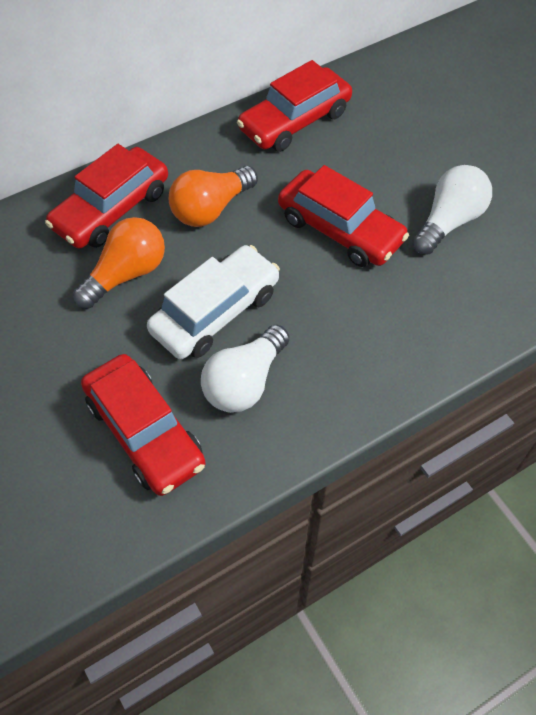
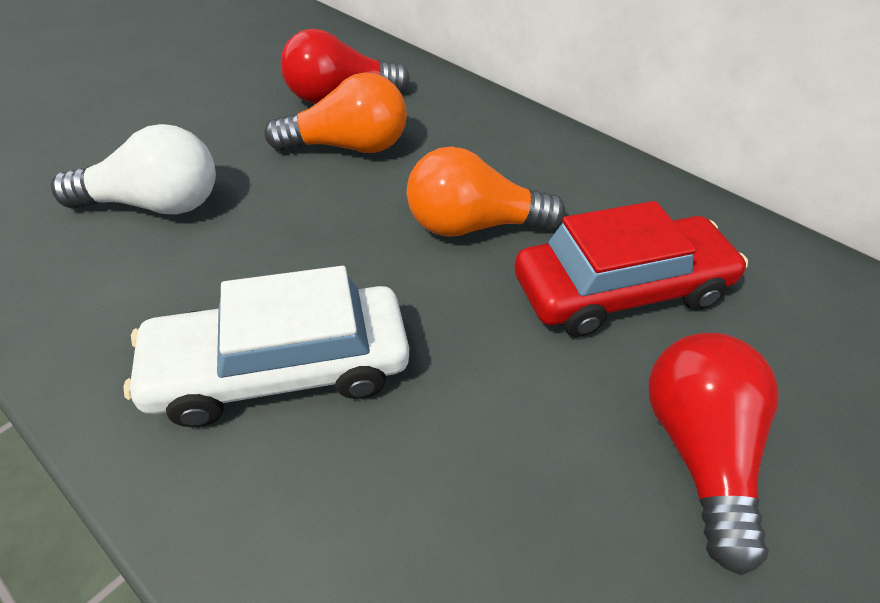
red car: 4 -> 1
red light bulb: 0 -> 2
white light bulb: 2 -> 1

